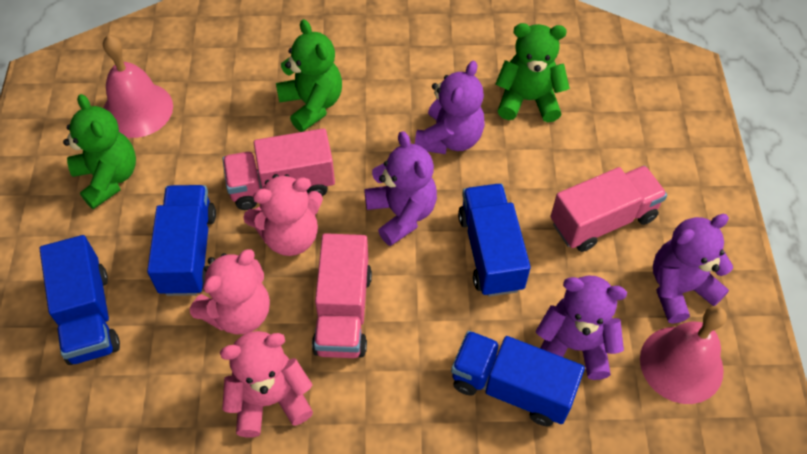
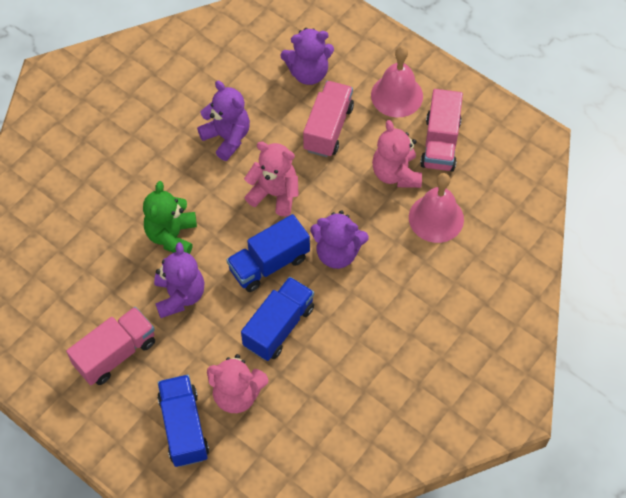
blue truck: 4 -> 3
green teddy bear: 3 -> 1

